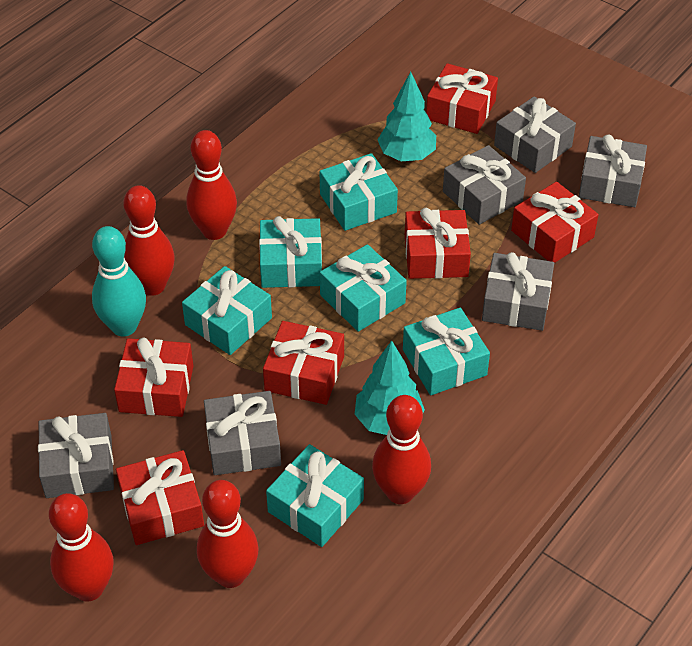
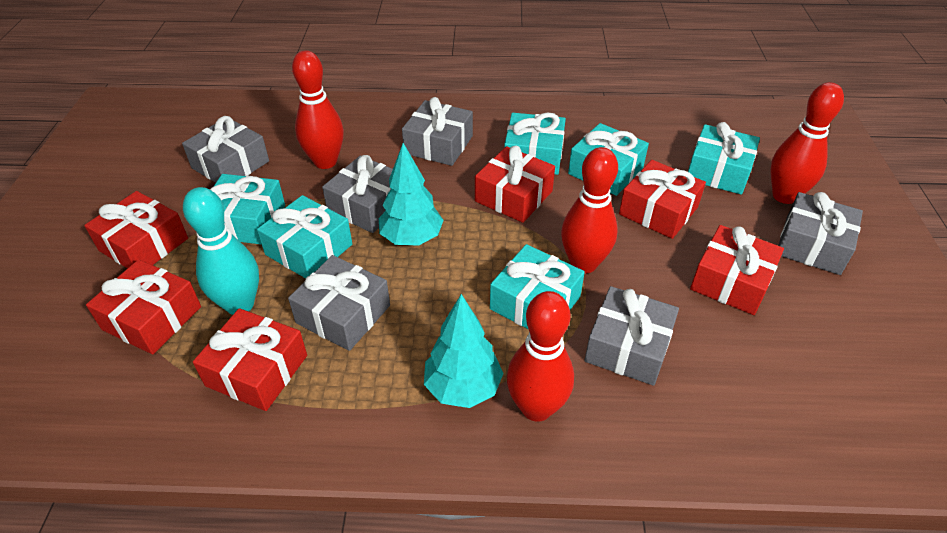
red bowling pin: 5 -> 4

